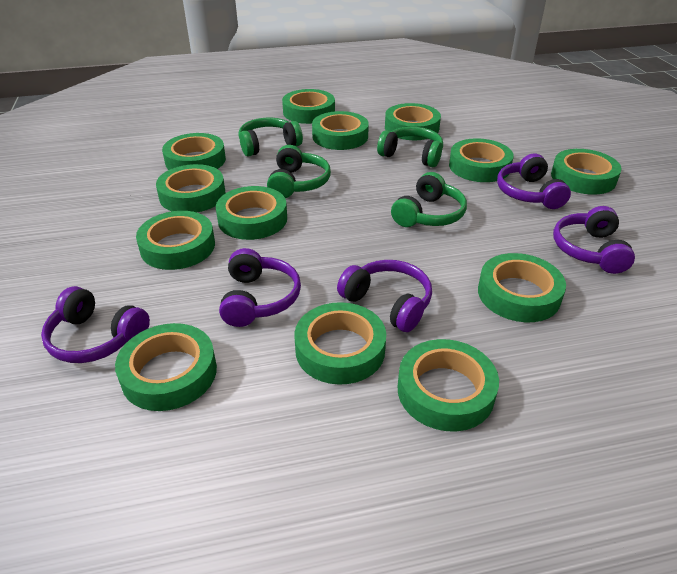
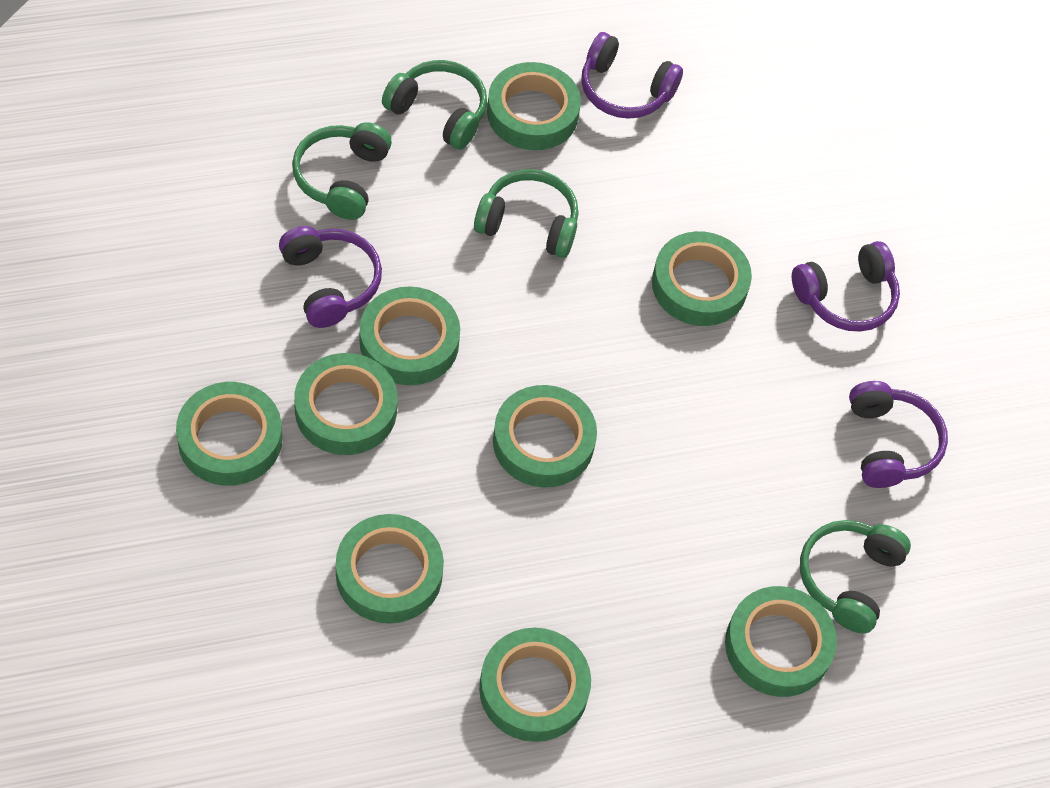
green tape: 13 -> 9
purple headphones: 5 -> 4

